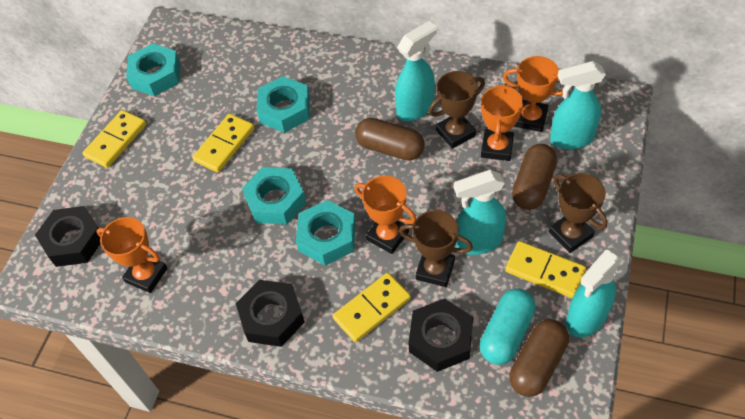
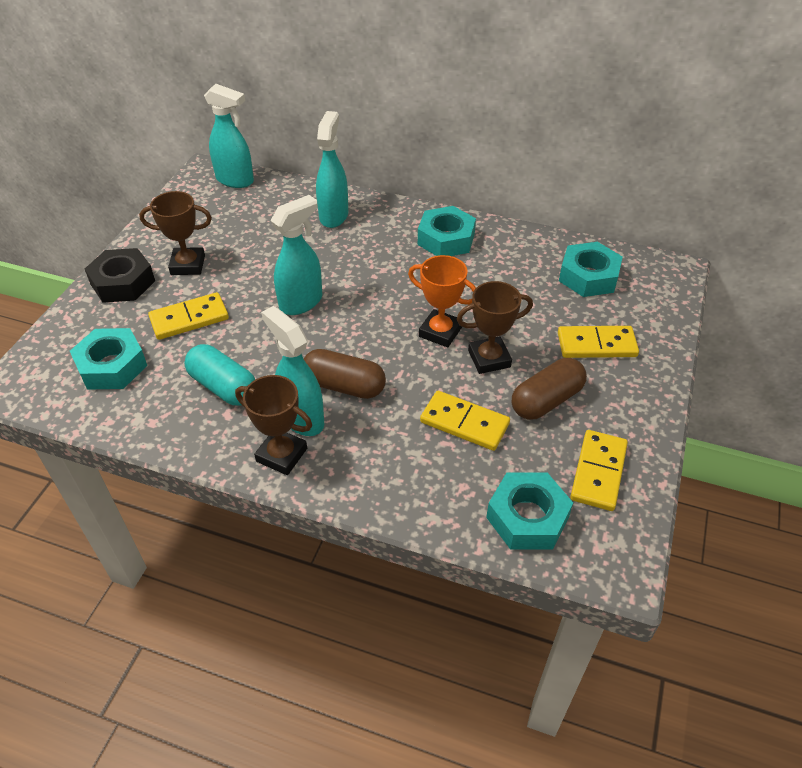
black nut: 3 -> 1
brown capsule: 3 -> 2
orange trophy: 4 -> 1

